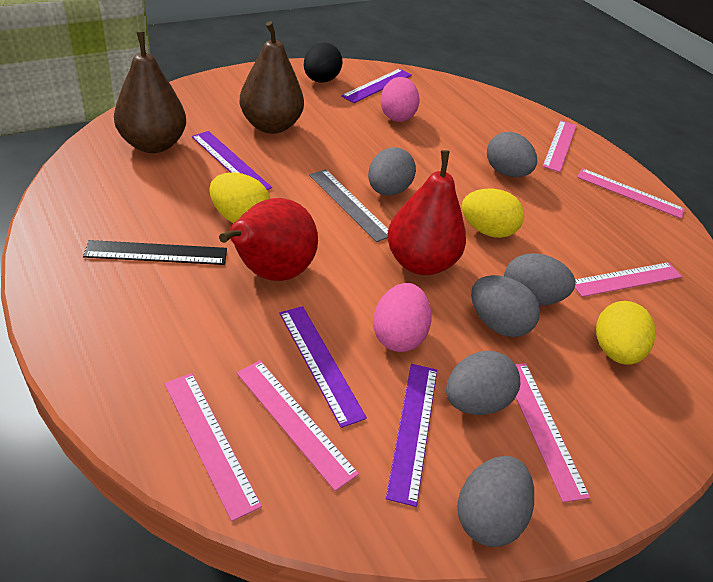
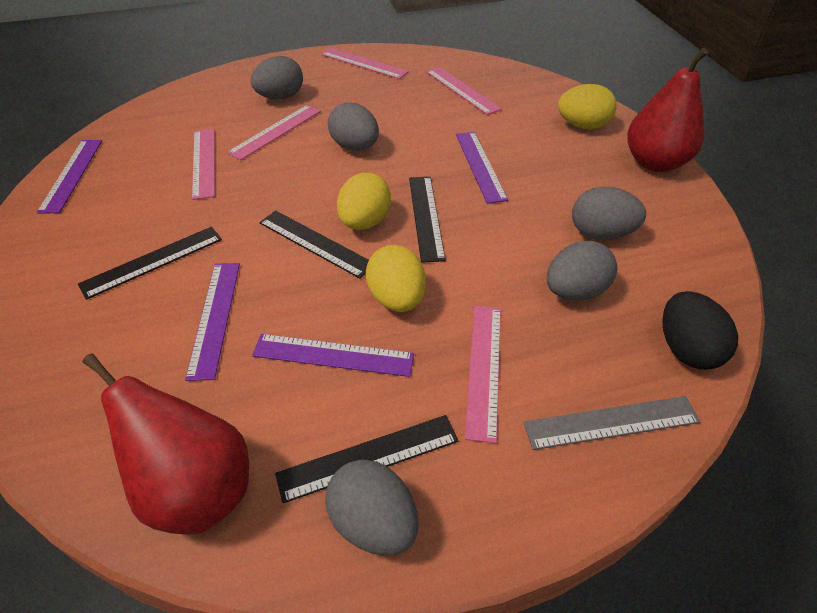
black ruler: 1 -> 4
brown pear: 2 -> 0
grey egg: 6 -> 5
pink egg: 2 -> 0
pink ruler: 6 -> 5

